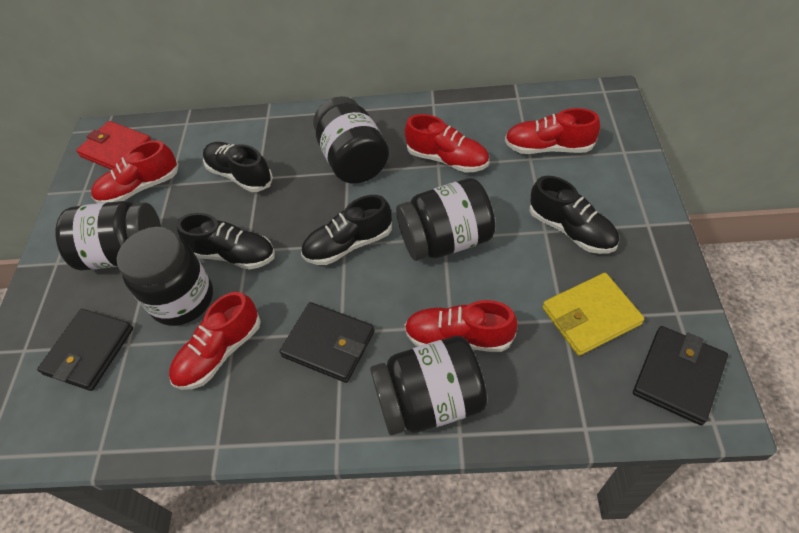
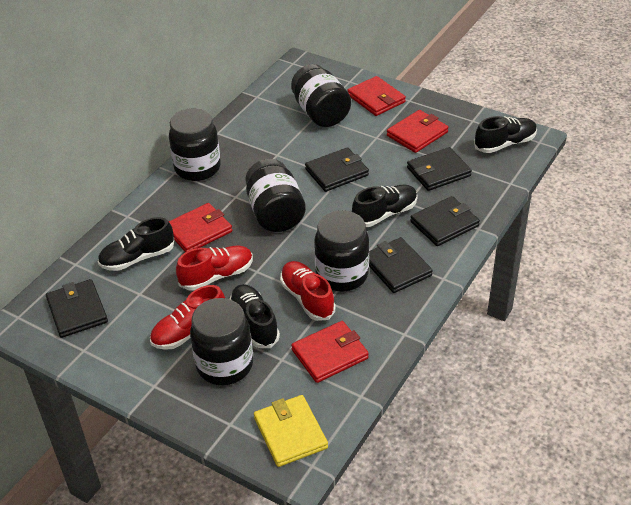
black wallet: 3 -> 5
red shoe: 5 -> 3
red wallet: 1 -> 4

